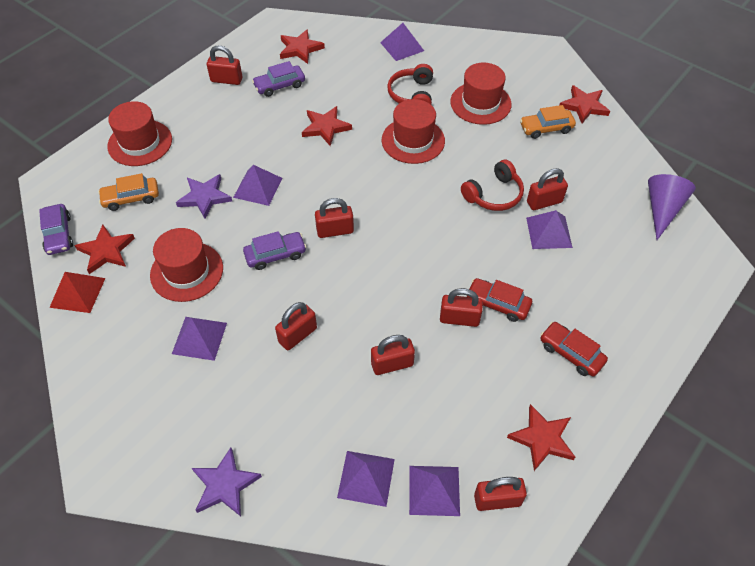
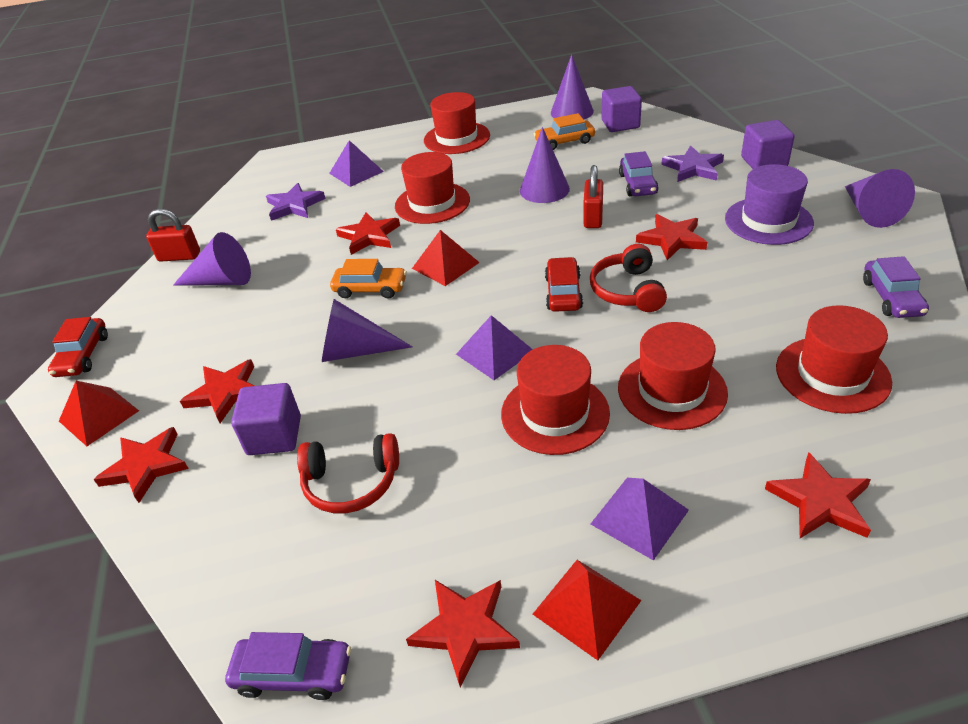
purple cone: 1 -> 5
purple cube: 0 -> 3
purple hat: 0 -> 1
purple pyramid: 6 -> 3
red hat: 4 -> 5
red padlock: 7 -> 2
red pyramid: 1 -> 3
red star: 5 -> 6

